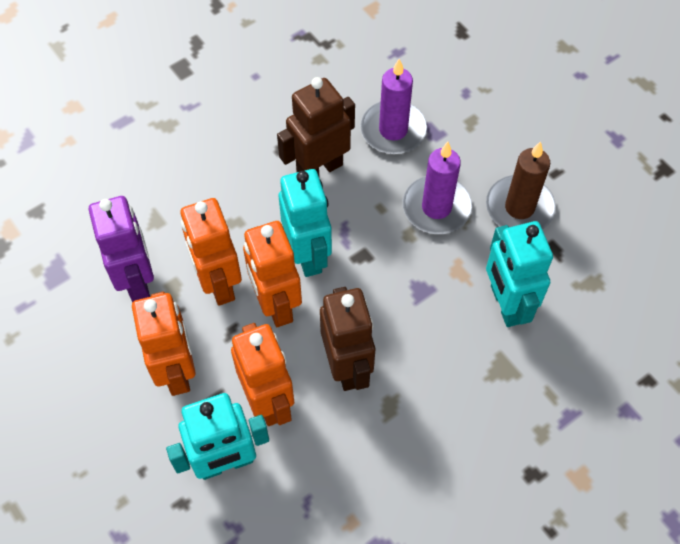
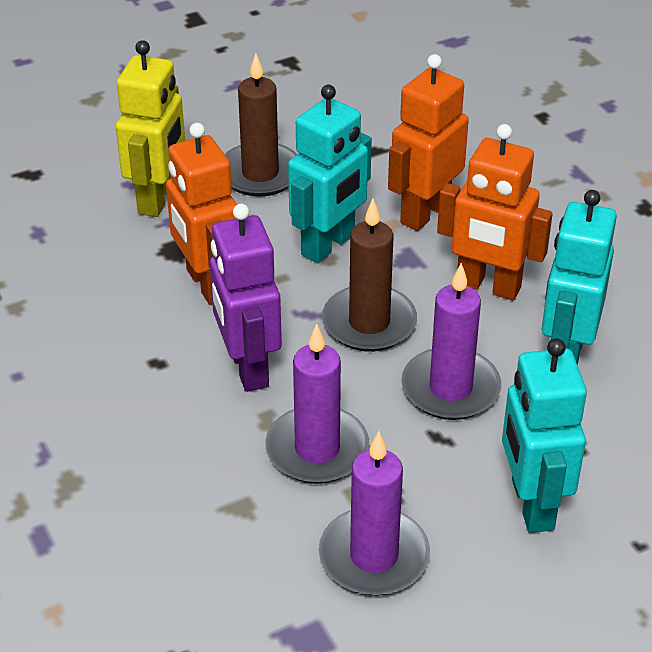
brown candle: 1 -> 2
brown robot: 2 -> 0
orange robot: 4 -> 3
purple candle: 2 -> 3
yellow robot: 0 -> 1

